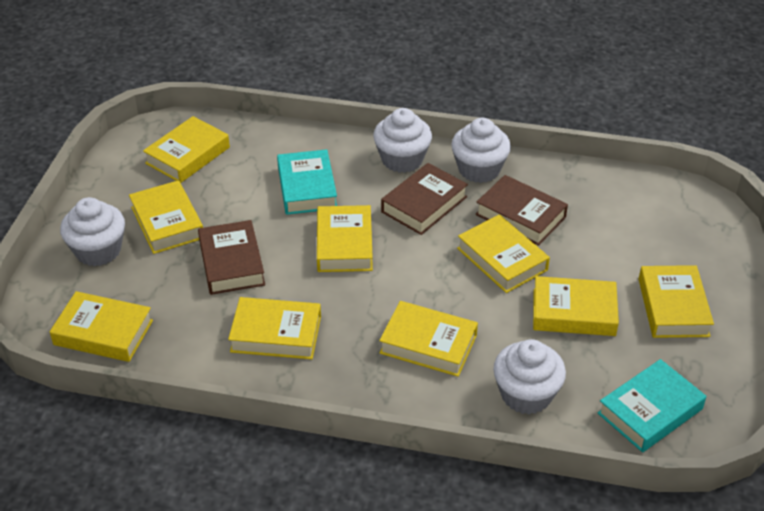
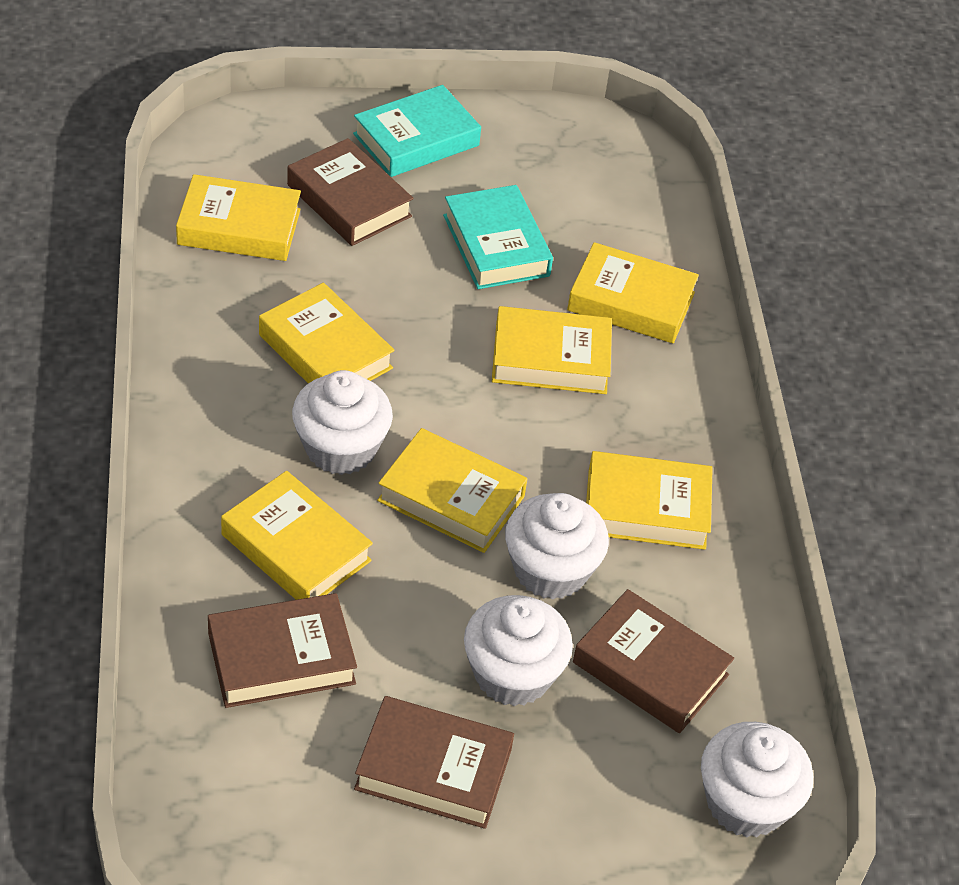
brown book: 3 -> 4
yellow book: 9 -> 7

